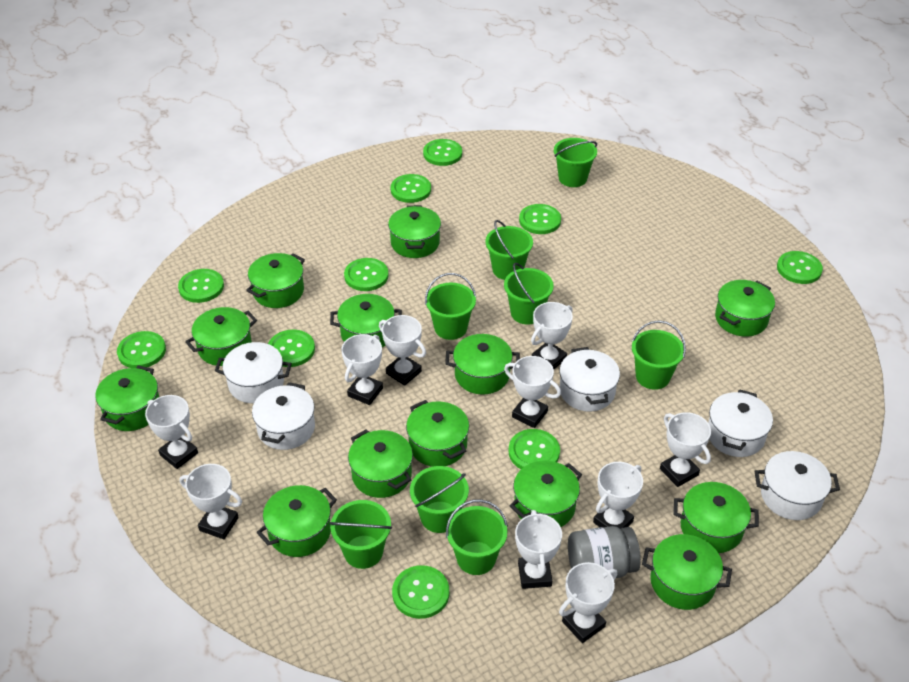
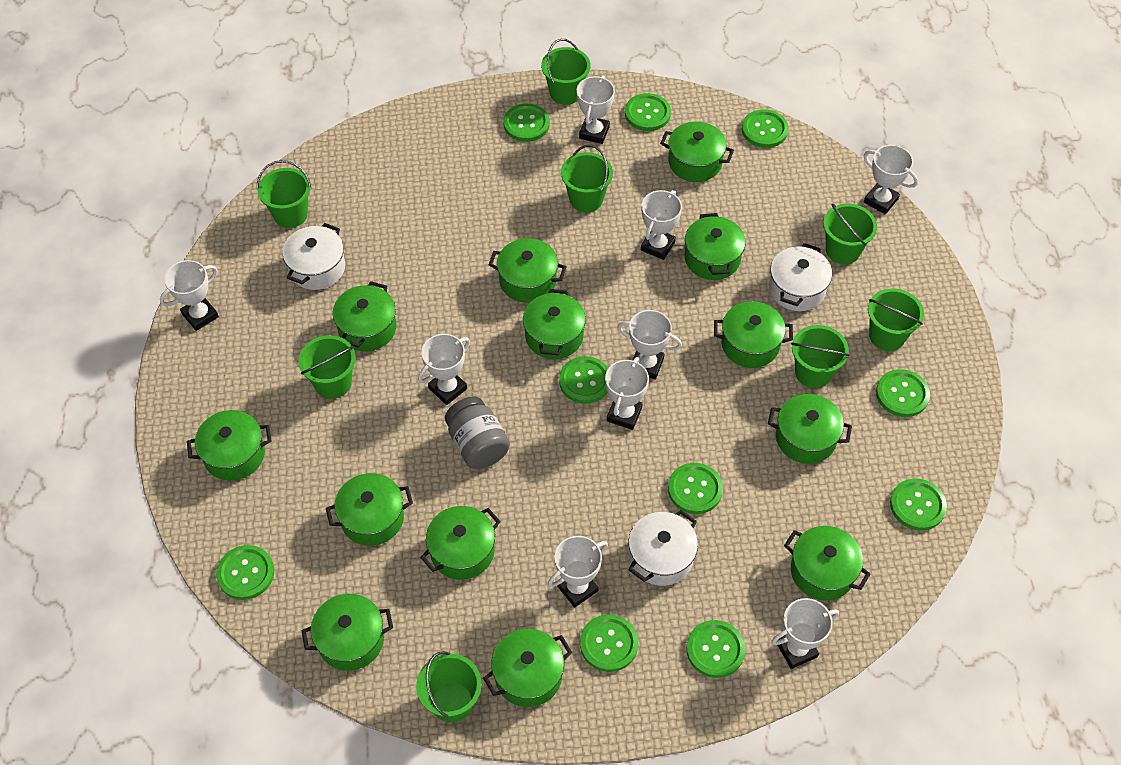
white pot: 5 -> 3
white trophy: 10 -> 9

